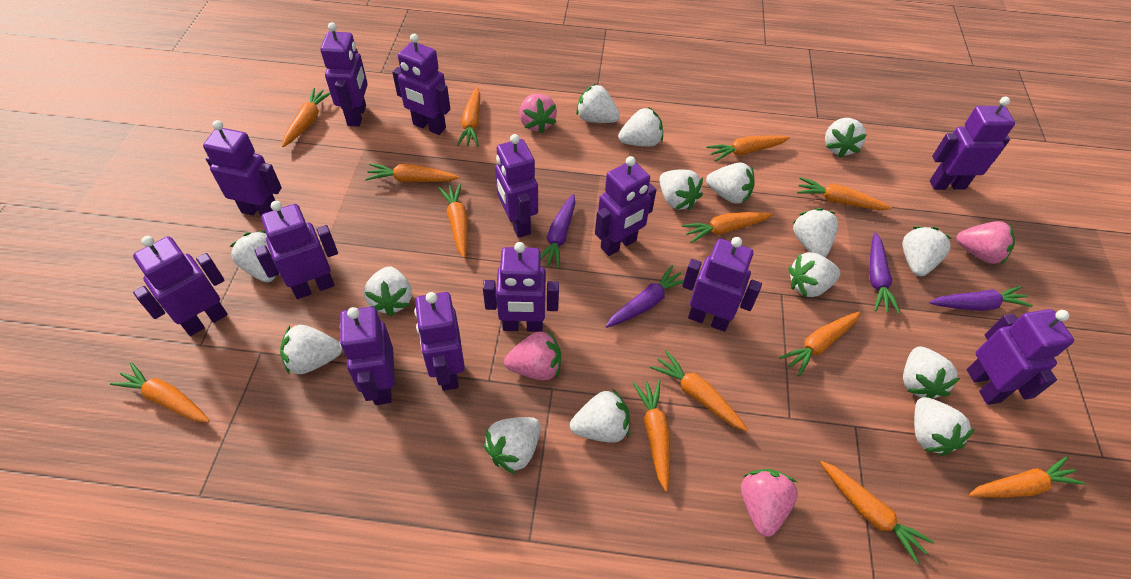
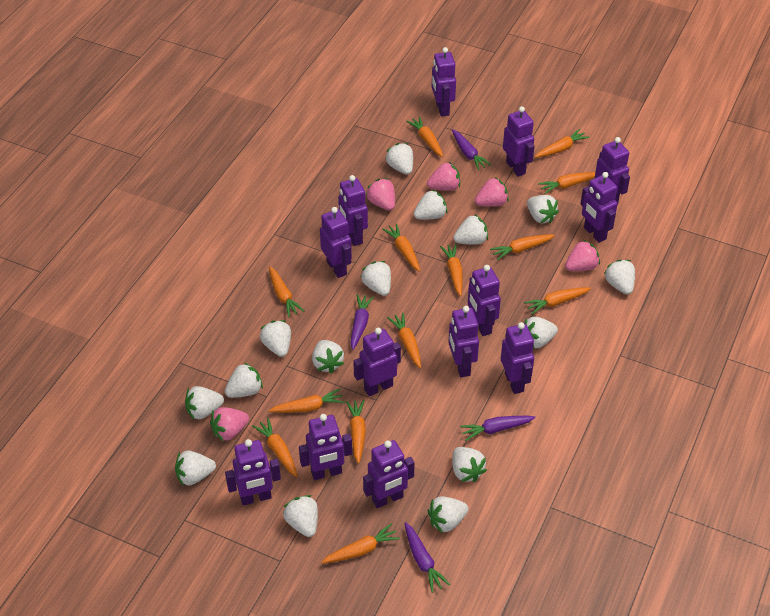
pink strawberry: 4 -> 5

